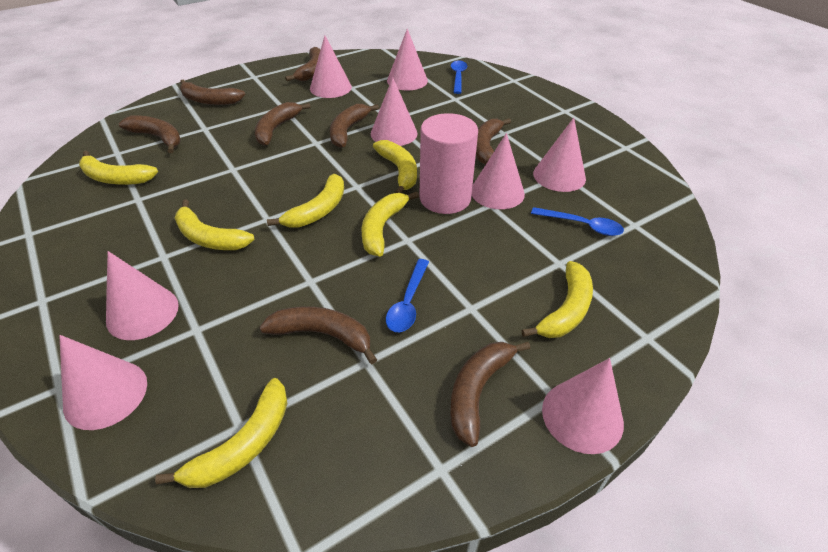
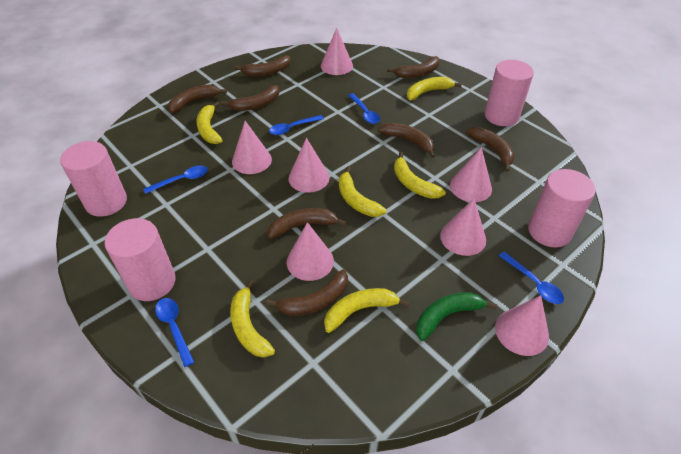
blue spoon: 3 -> 5
green banana: 0 -> 1
pink cone: 8 -> 7
pink cylinder: 1 -> 4
yellow banana: 7 -> 6

